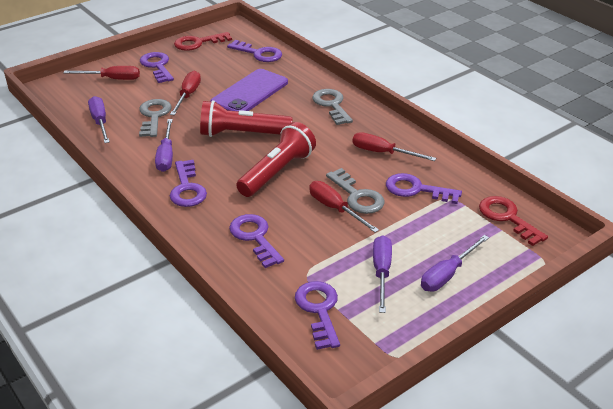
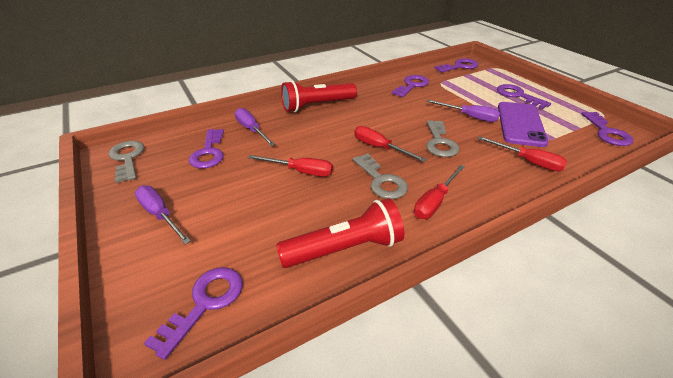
purple screwdriver: 4 -> 3
red key: 2 -> 0

